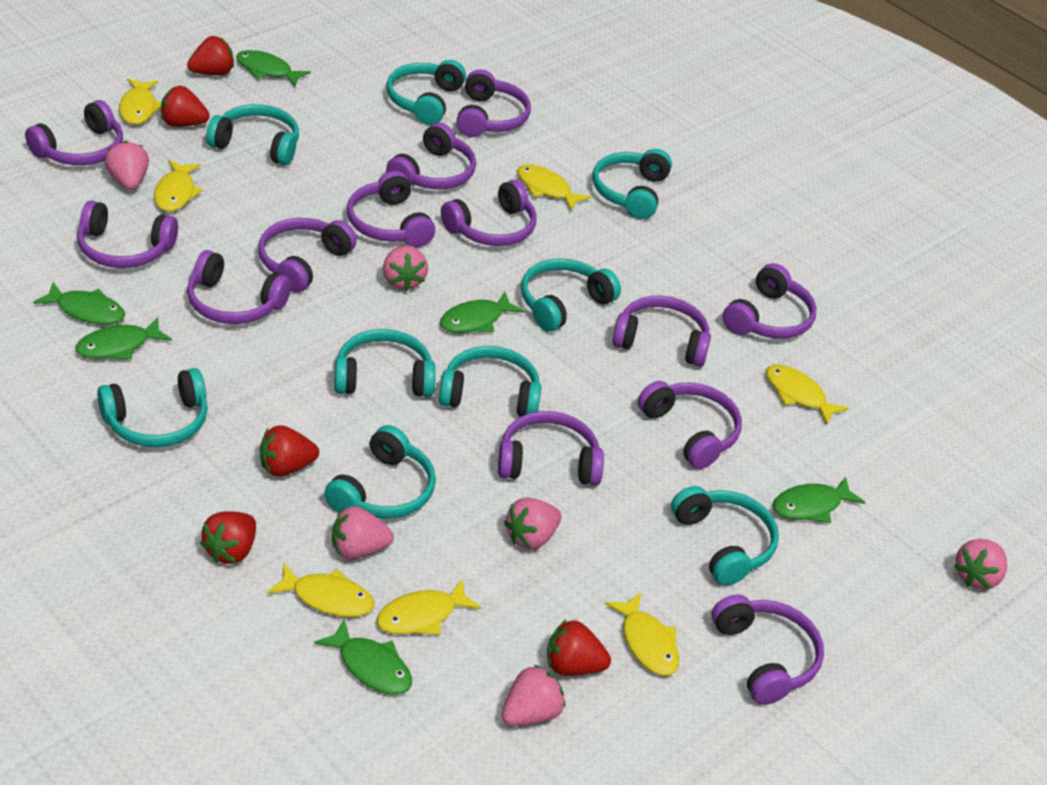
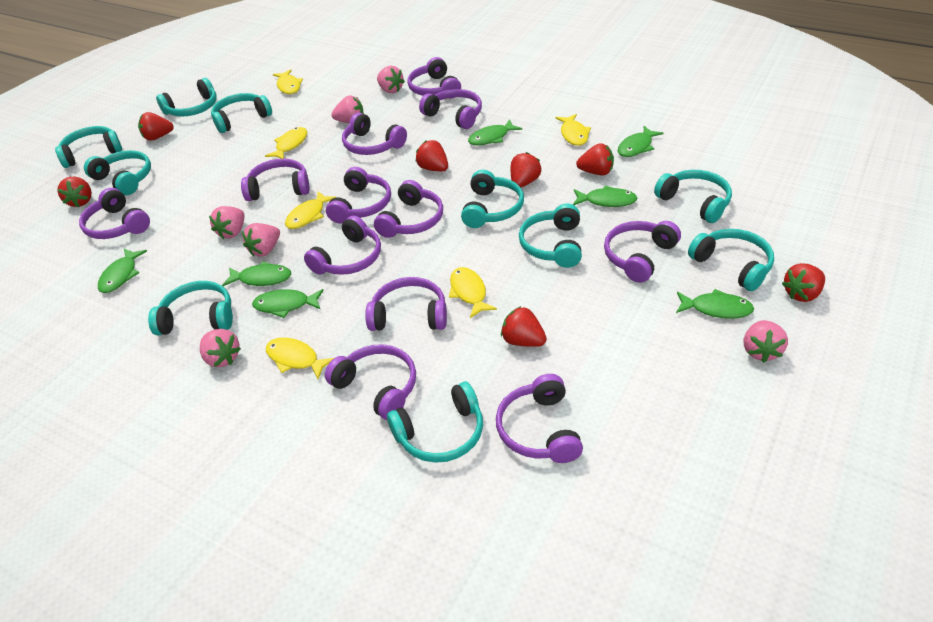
green fish: 6 -> 7
purple headphones: 13 -> 12
red strawberry: 5 -> 7
turquoise headphones: 9 -> 10
yellow fish: 7 -> 6

